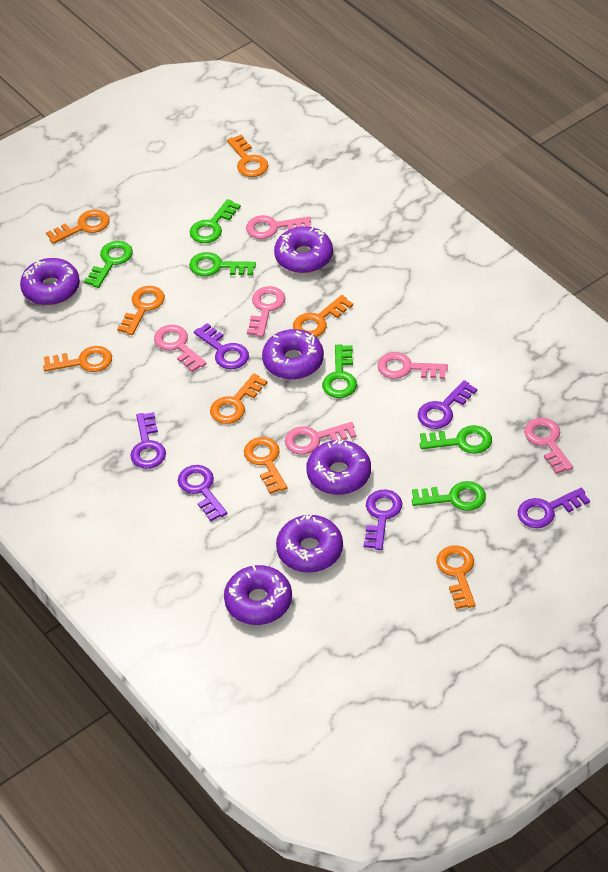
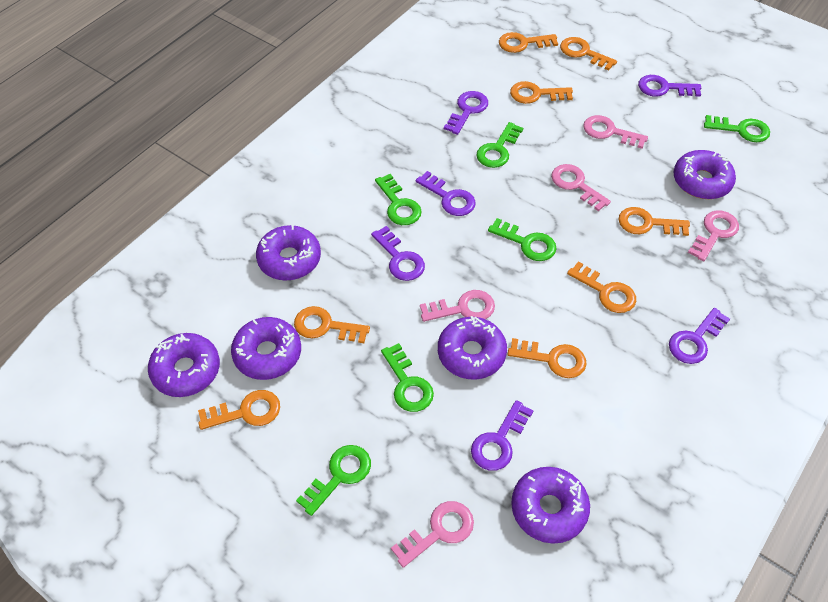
pink key: 6 -> 5

